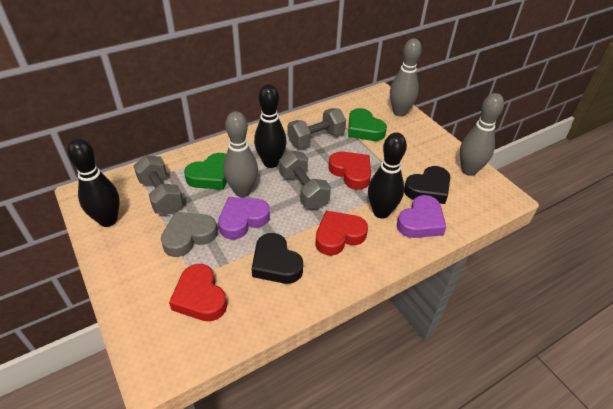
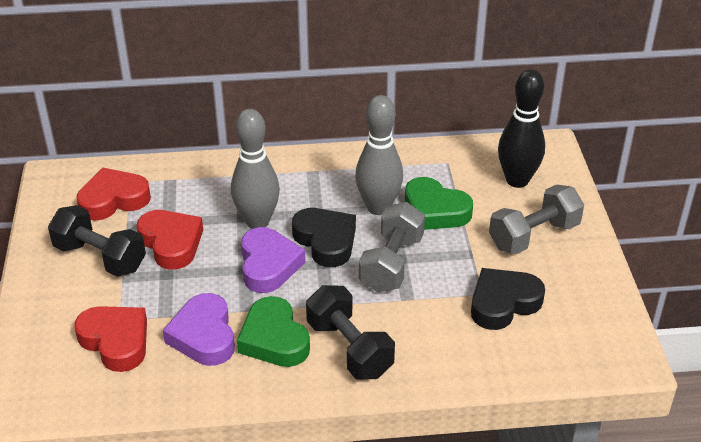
black bowling pin: 3 -> 1
black dumbbell: 0 -> 2
grey bowling pin: 3 -> 2
grey dumbbell: 3 -> 2
grey heart: 1 -> 0

